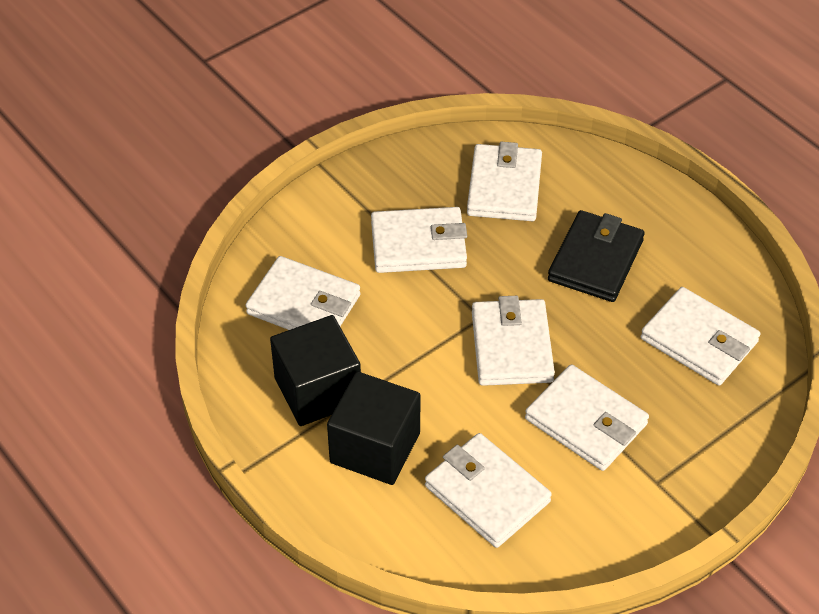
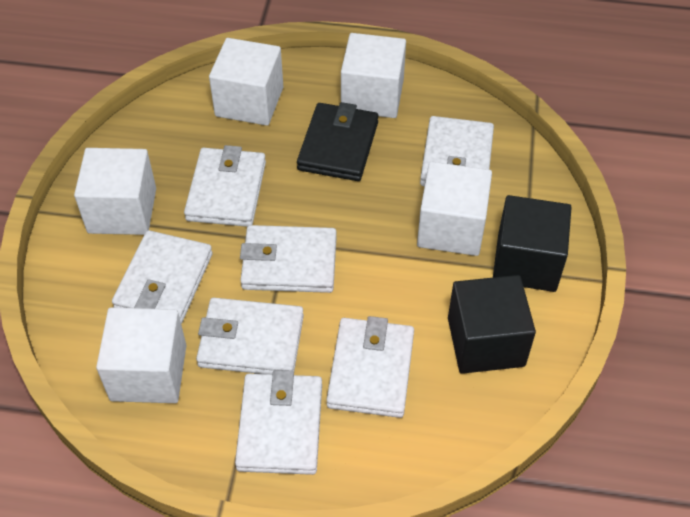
white cube: 0 -> 5

